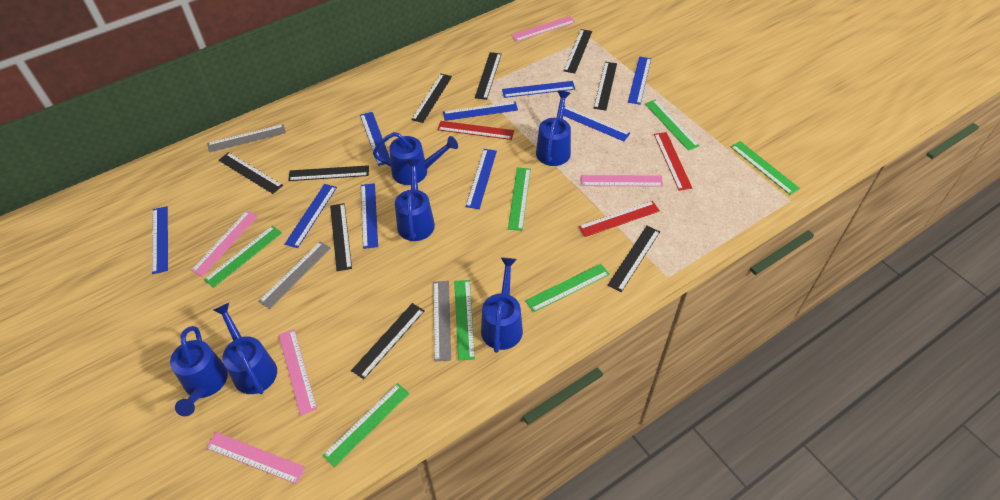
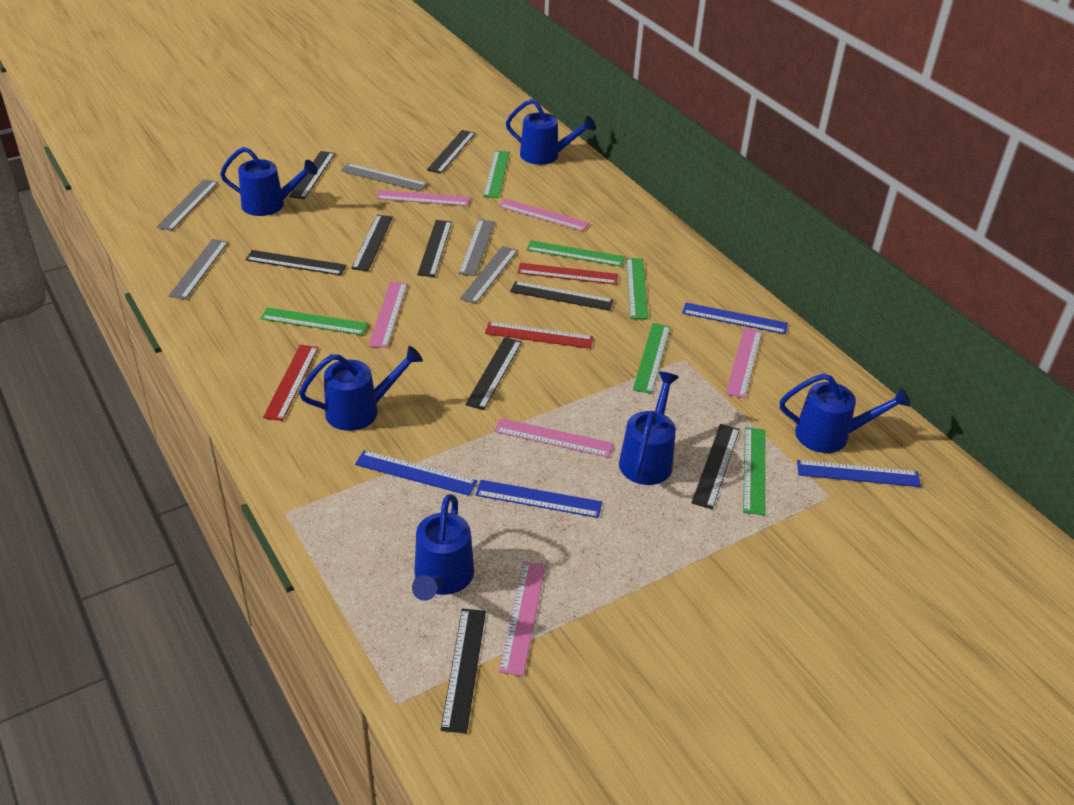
blue ruler: 9 -> 4
green ruler: 7 -> 6
grey ruler: 3 -> 5
pink ruler: 5 -> 6

